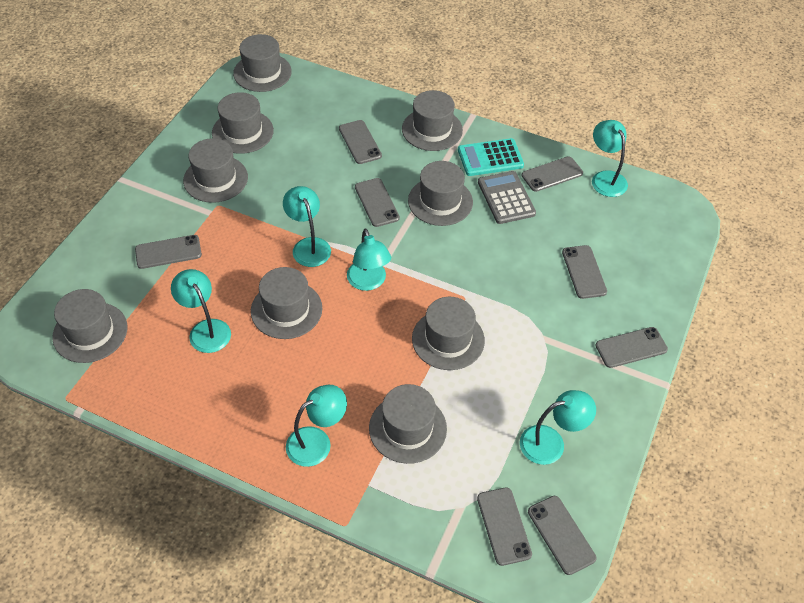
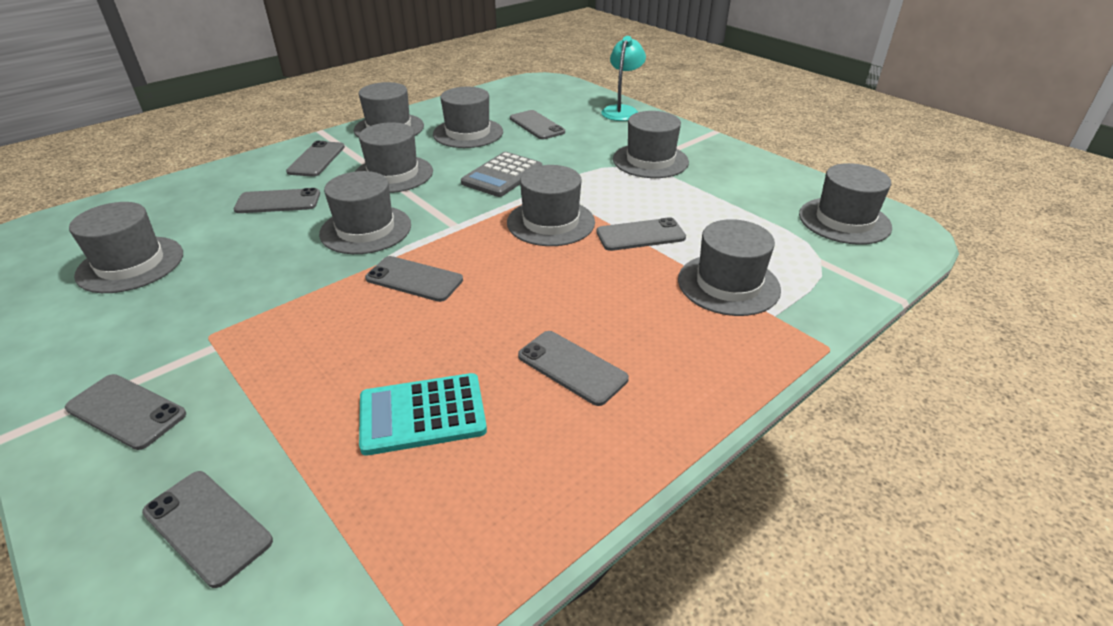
turquoise lamp: 6 -> 1

